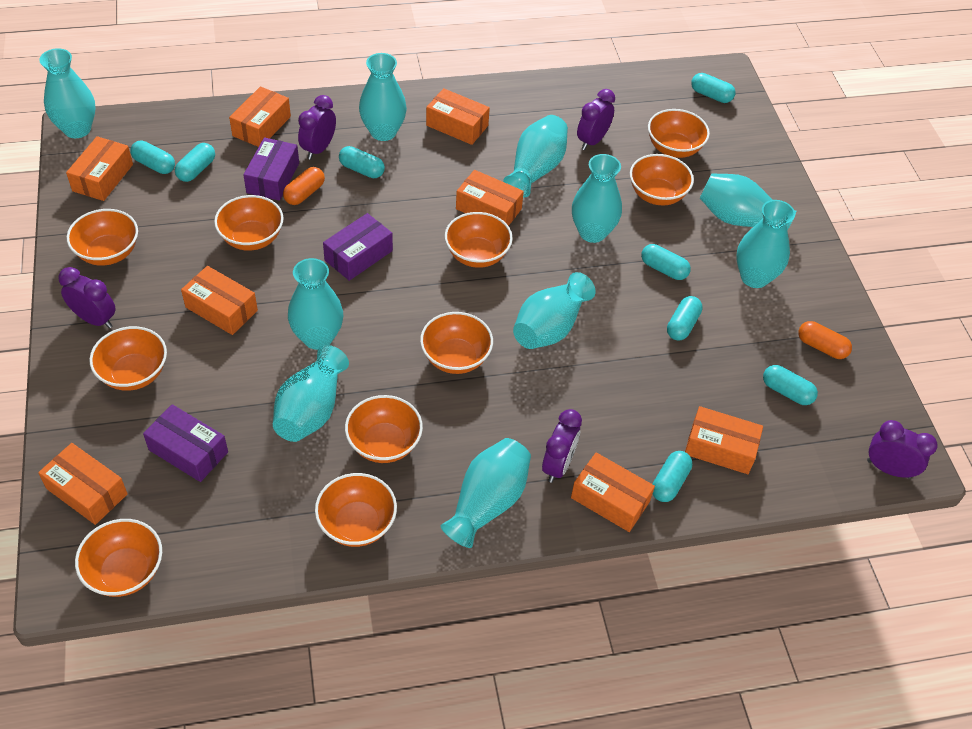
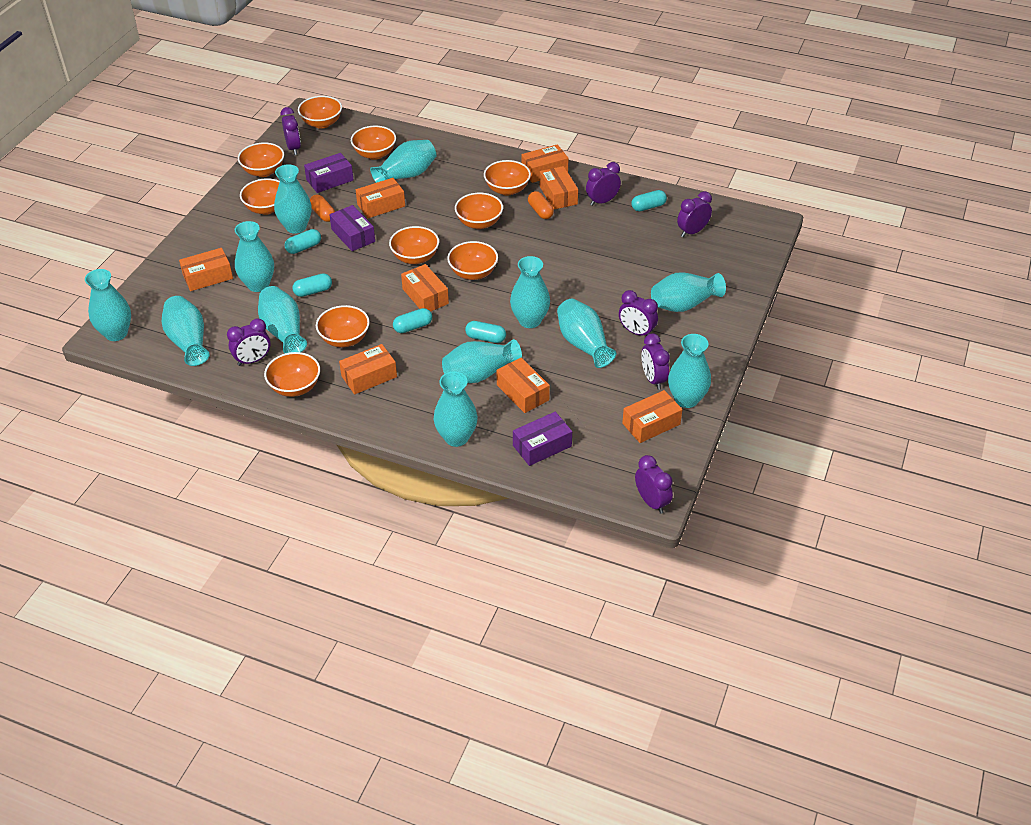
purple clock: 5 -> 7
turquoise capsule: 8 -> 5
turquoise vase: 10 -> 12

